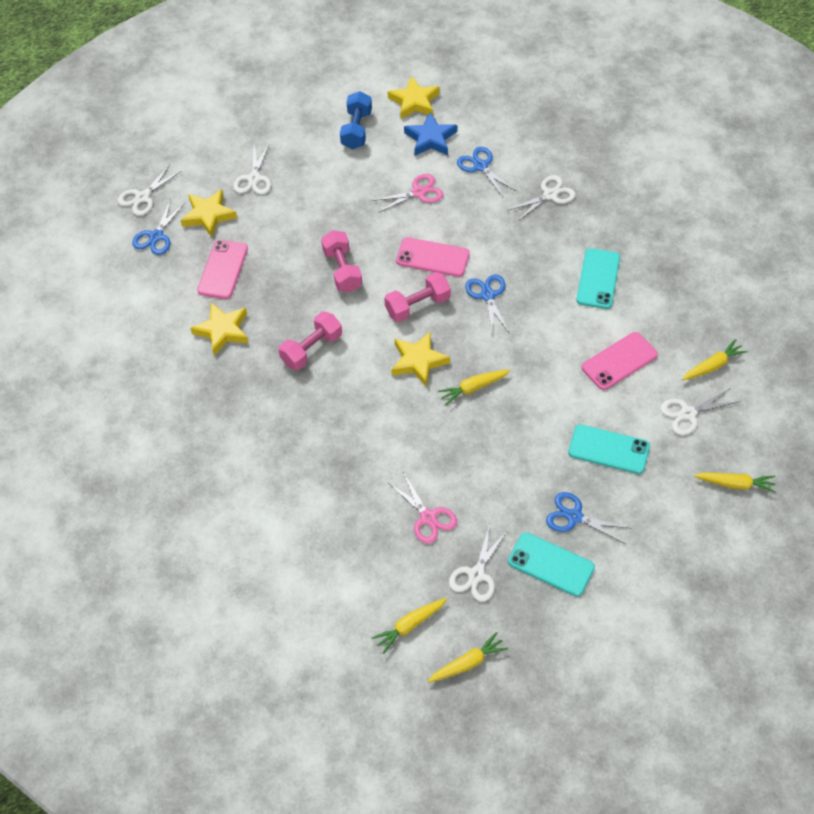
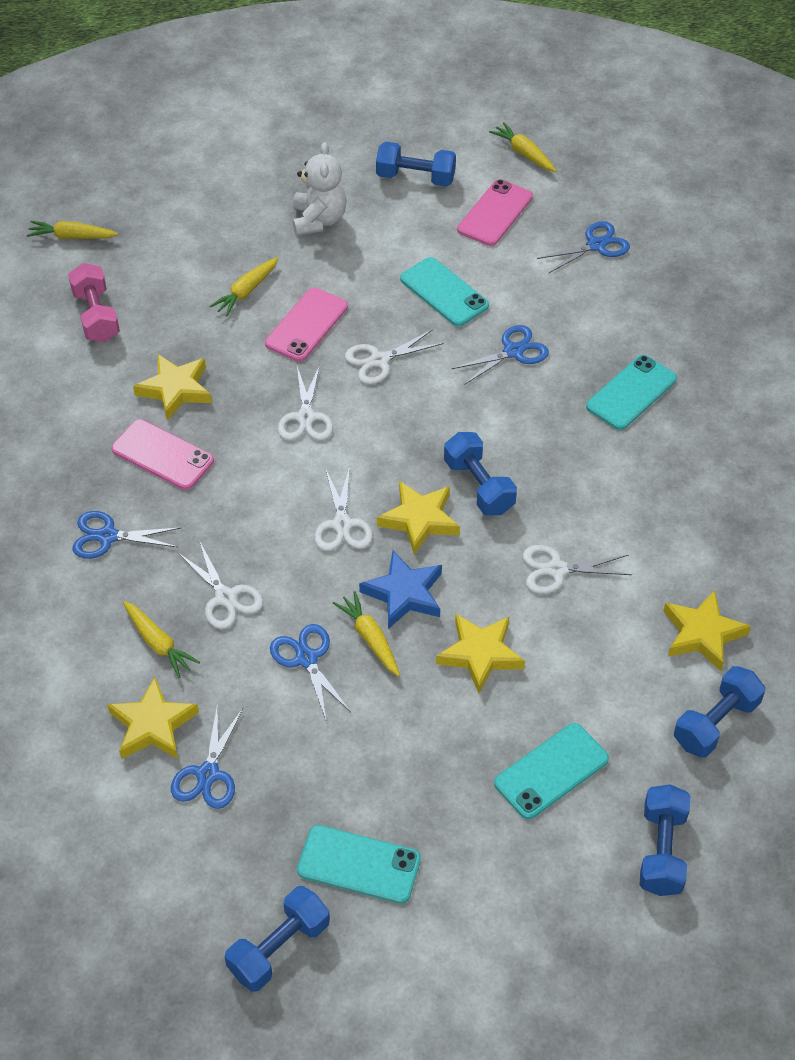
blue dumbbell: 1 -> 5
blue scissors: 4 -> 5
pink dumbbell: 3 -> 1
pink scissors: 2 -> 0
turquoise phone: 3 -> 4
white teddy bear: 0 -> 1
yellow star: 4 -> 5

